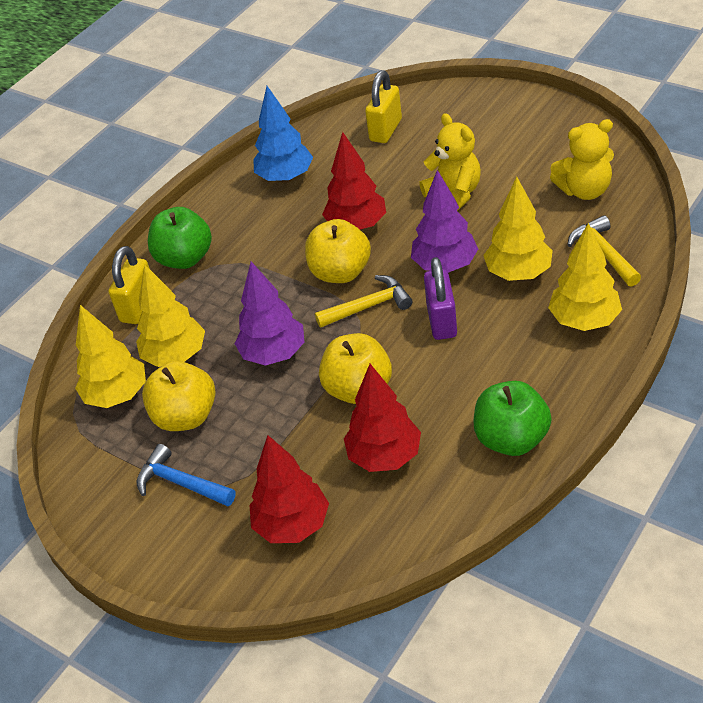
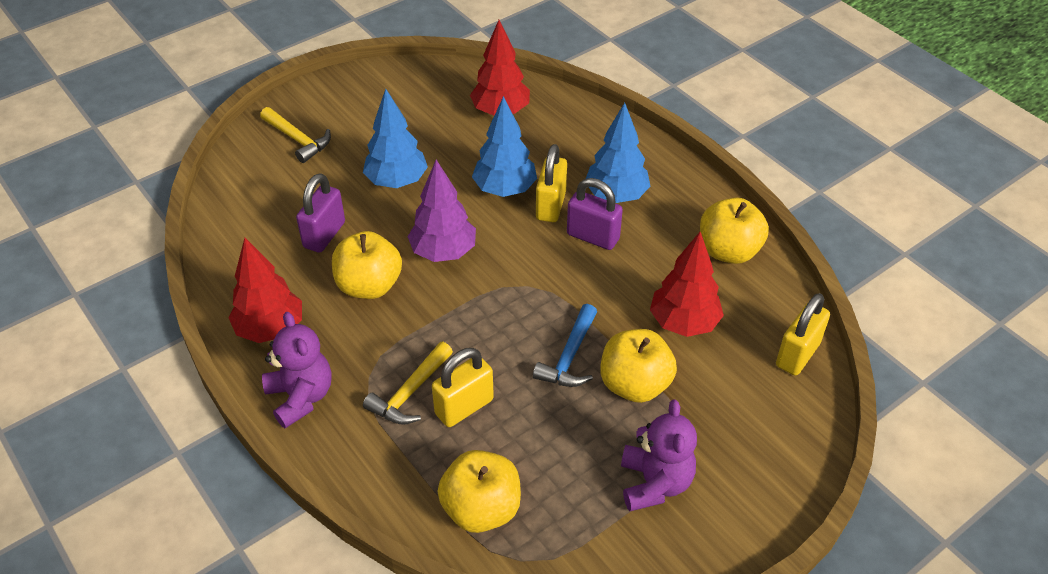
blue tree: 1 -> 3
green apple: 2 -> 0
purple padlock: 1 -> 2
purple teddy bear: 0 -> 2
purple tree: 2 -> 1
yellow apple: 3 -> 4
yellow padlock: 2 -> 3
yellow teddy bear: 2 -> 0
yellow tree: 4 -> 0

